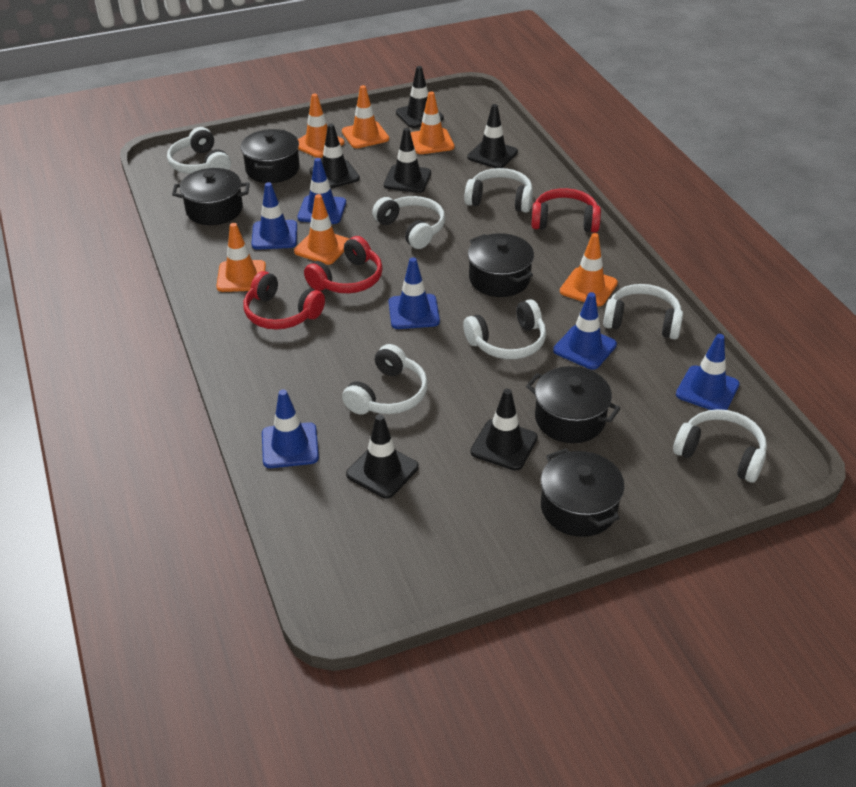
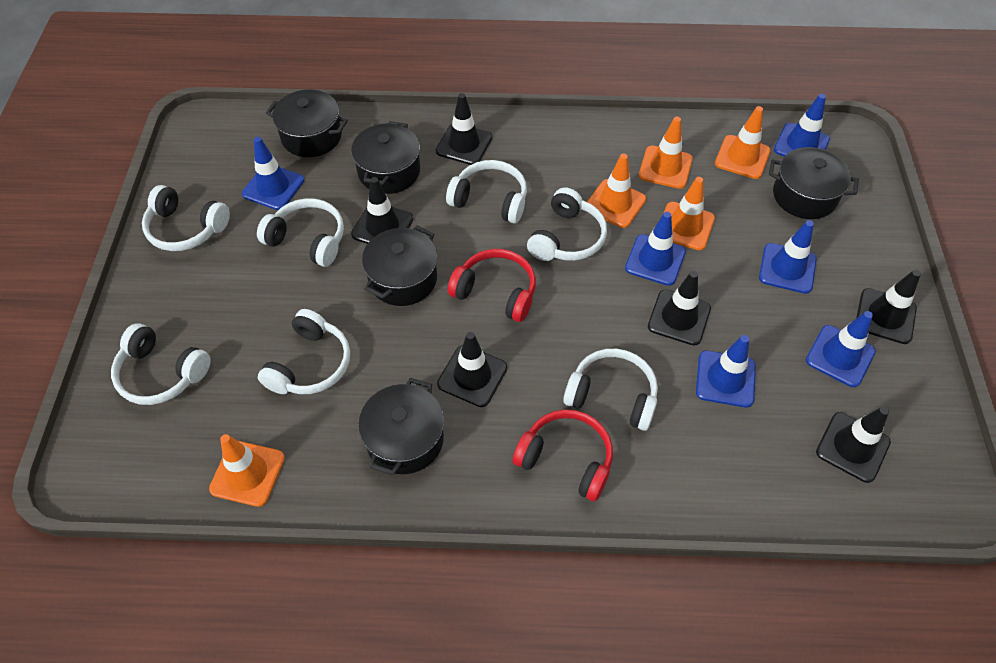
orange traffic cone: 6 -> 5
red headphones: 3 -> 2

